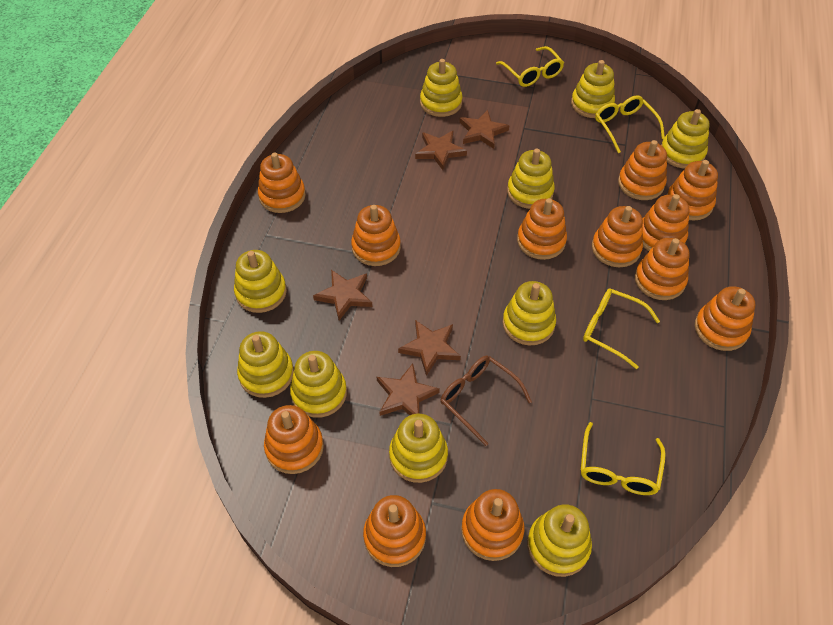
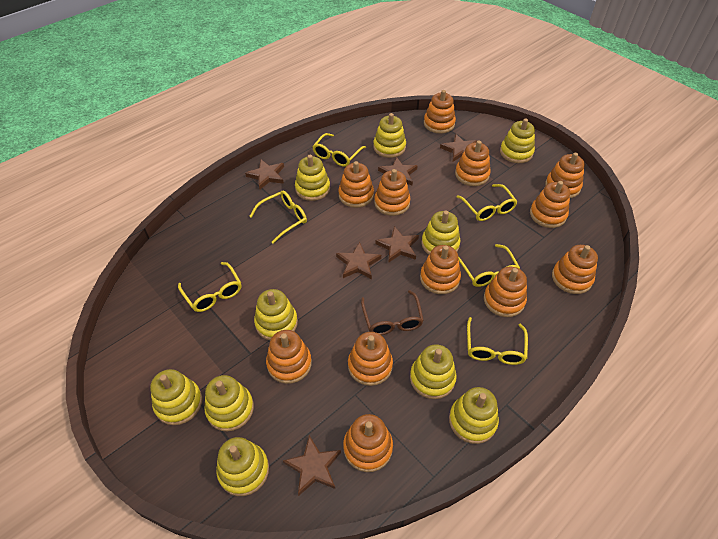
brown star: 5 -> 6
yellow glasses: 4 -> 6

